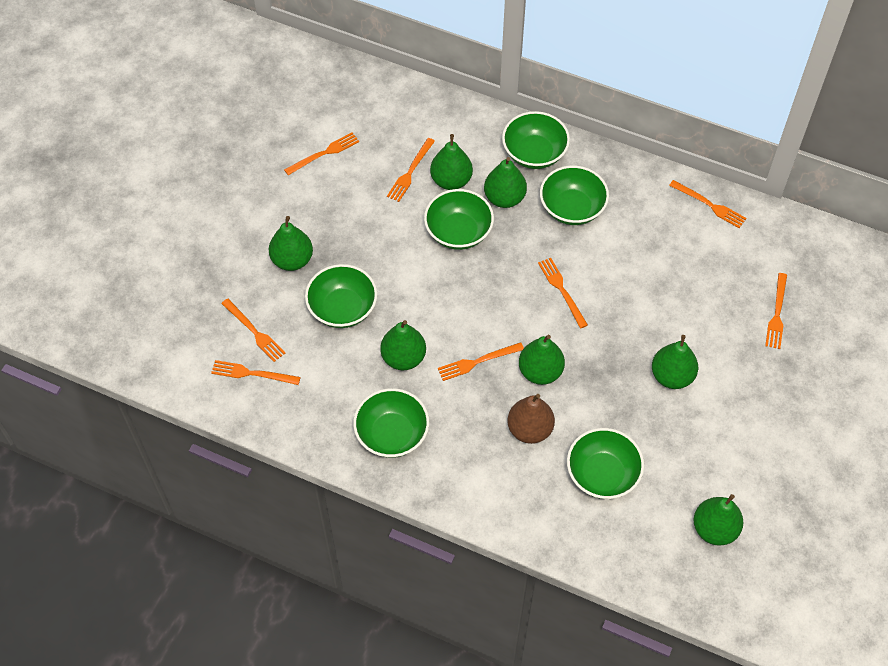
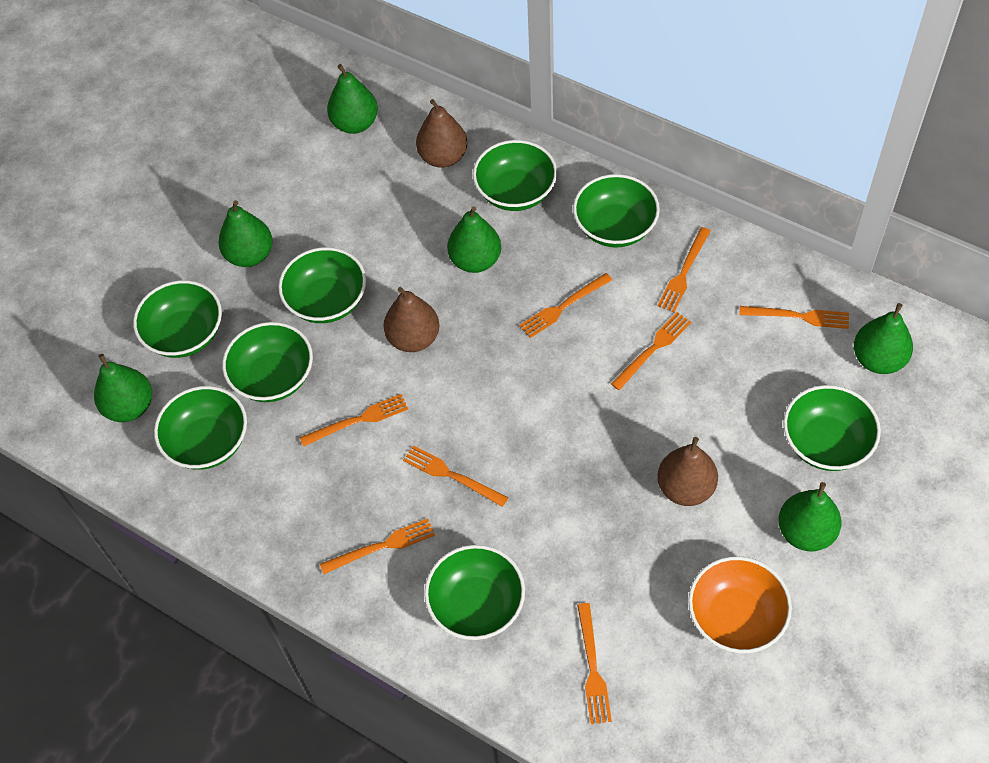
brown pear: 1 -> 3
green bowl: 6 -> 8
green pear: 7 -> 6
orange bowl: 0 -> 1

